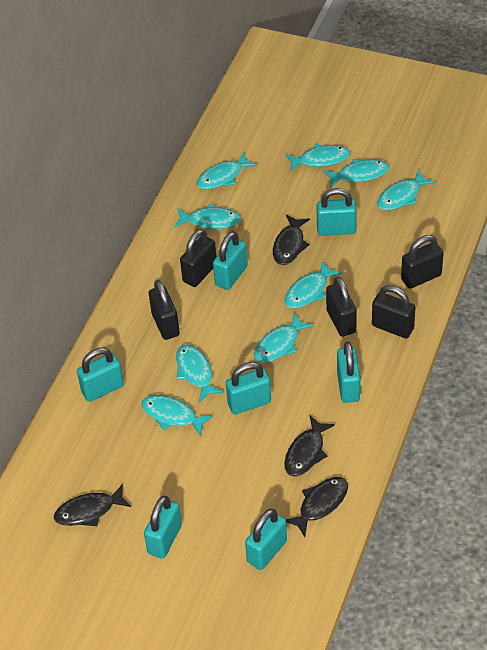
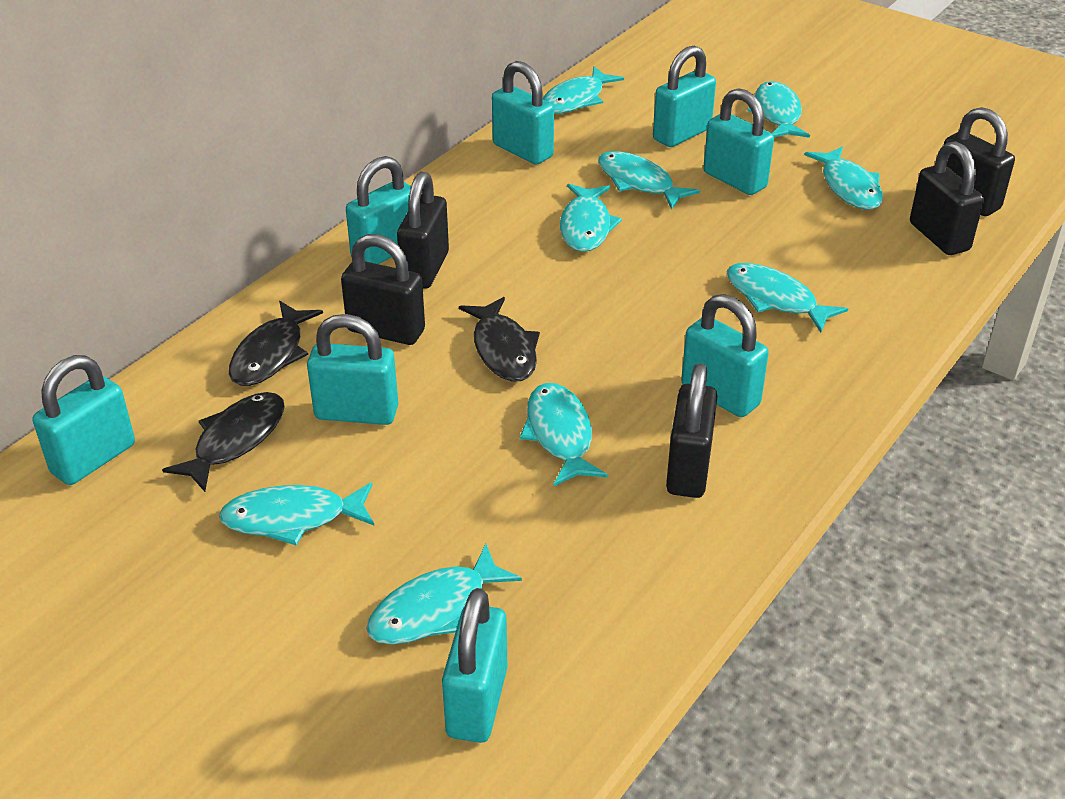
black fish: 4 -> 3
turquoise padlock: 7 -> 8

